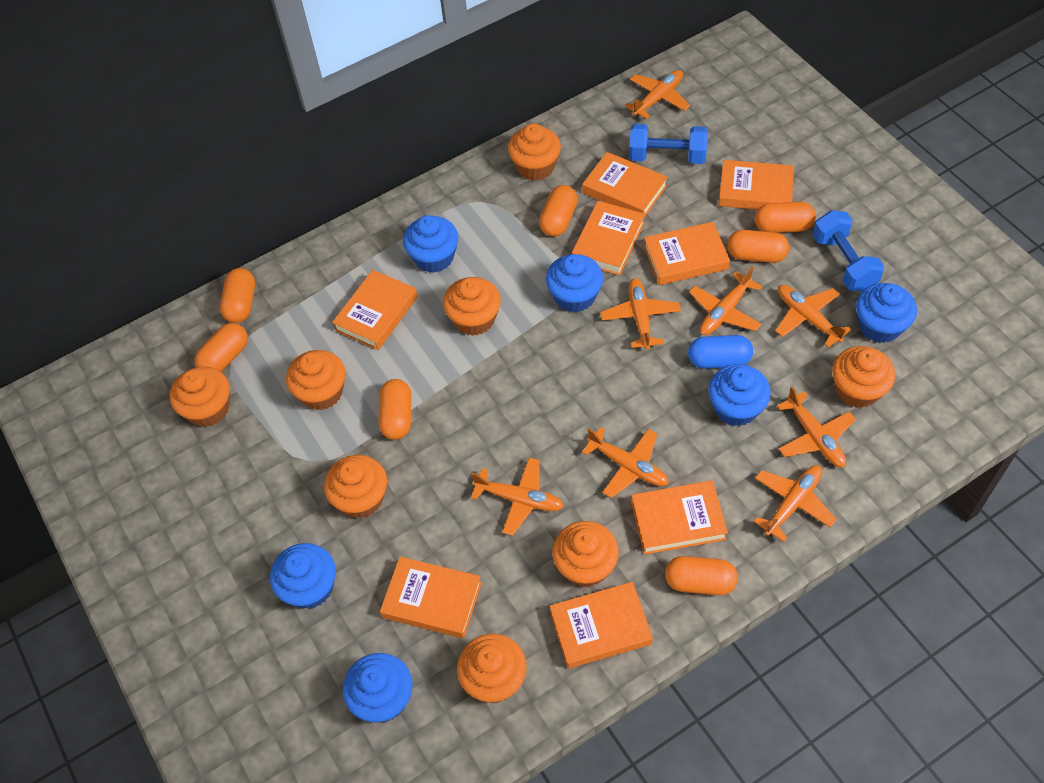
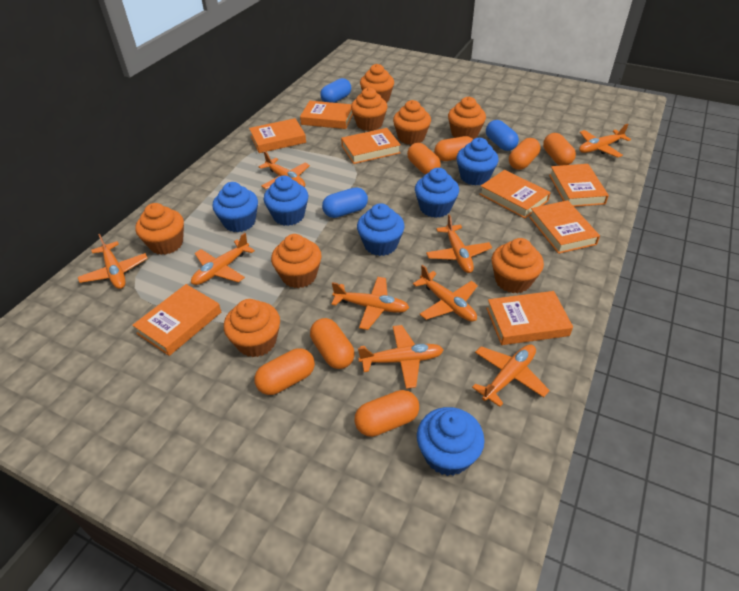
blue capsule: 1 -> 3
blue dumbbell: 2 -> 0
orange plane: 8 -> 9

